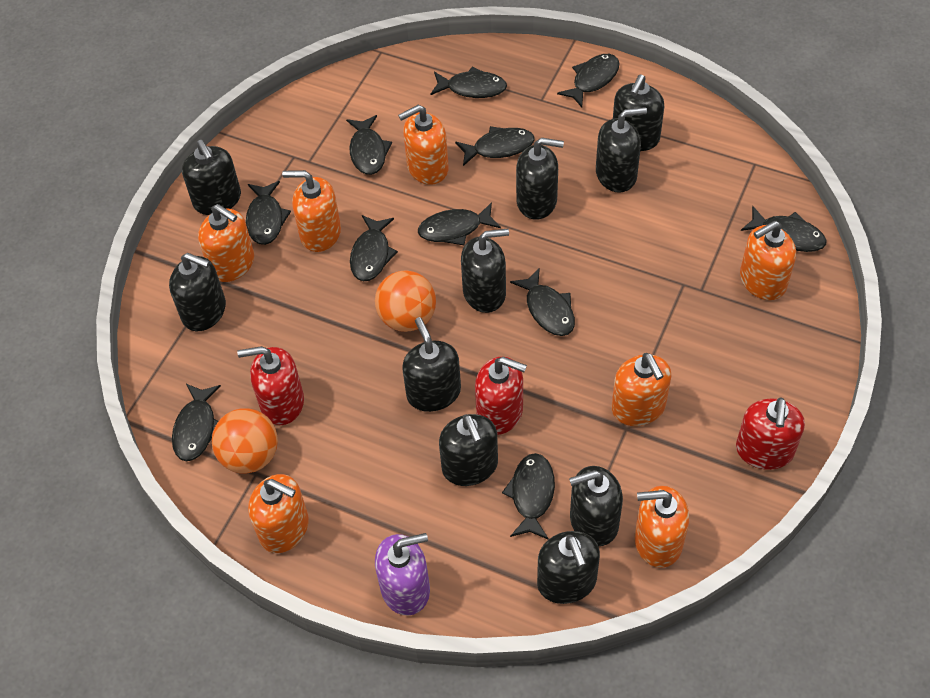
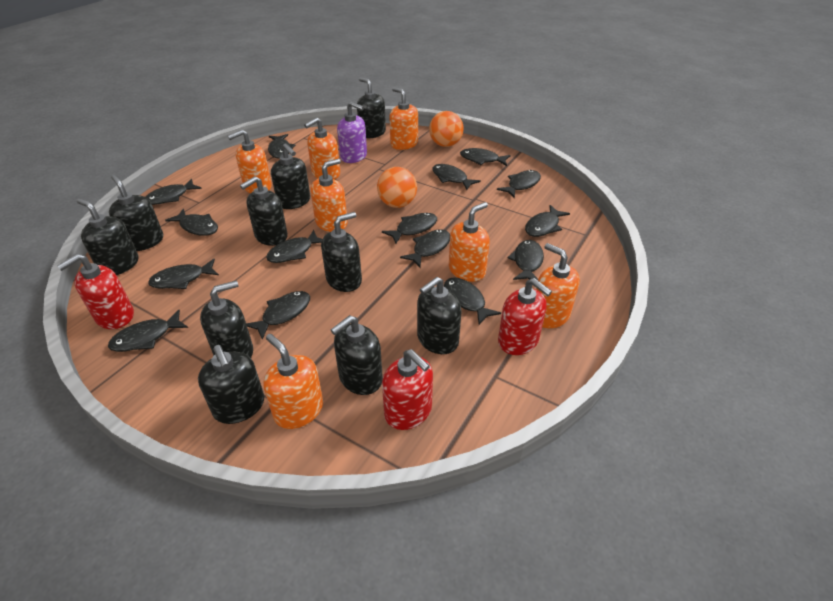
black fish: 11 -> 15

